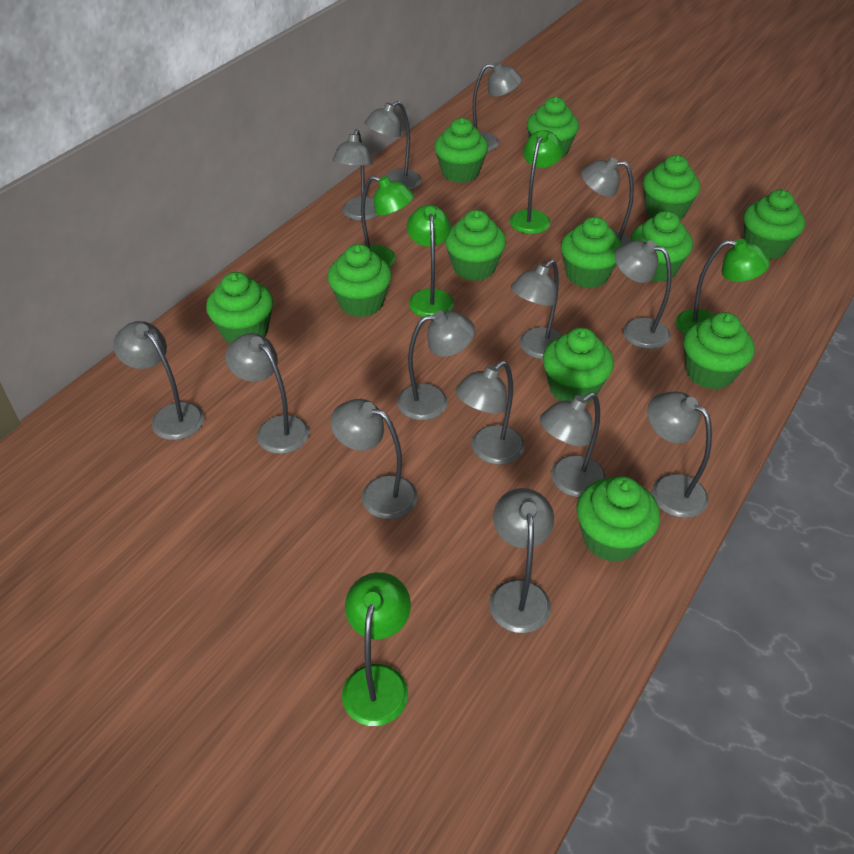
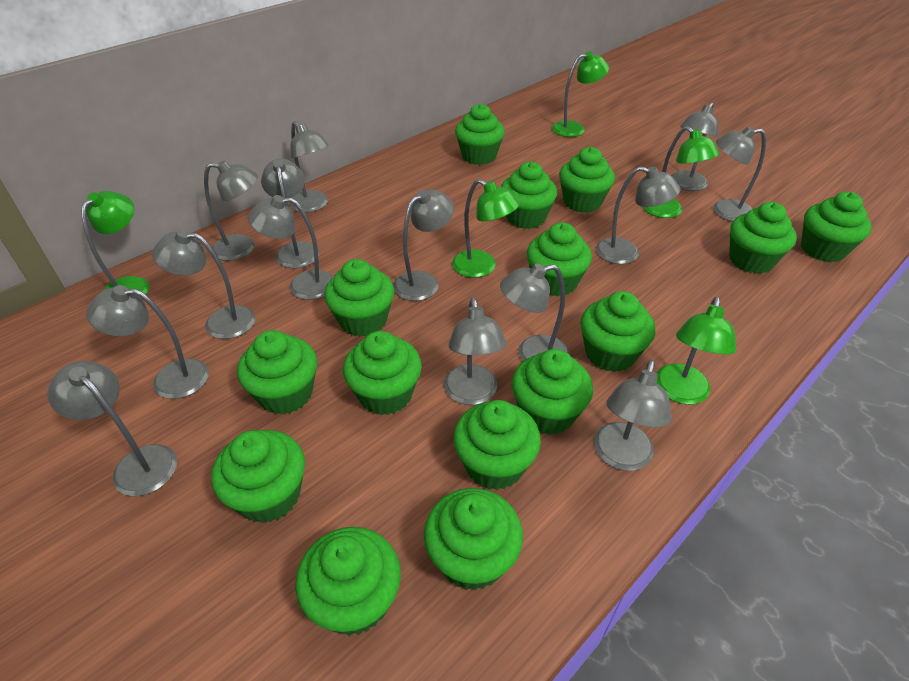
green cupcake: 12 -> 15

